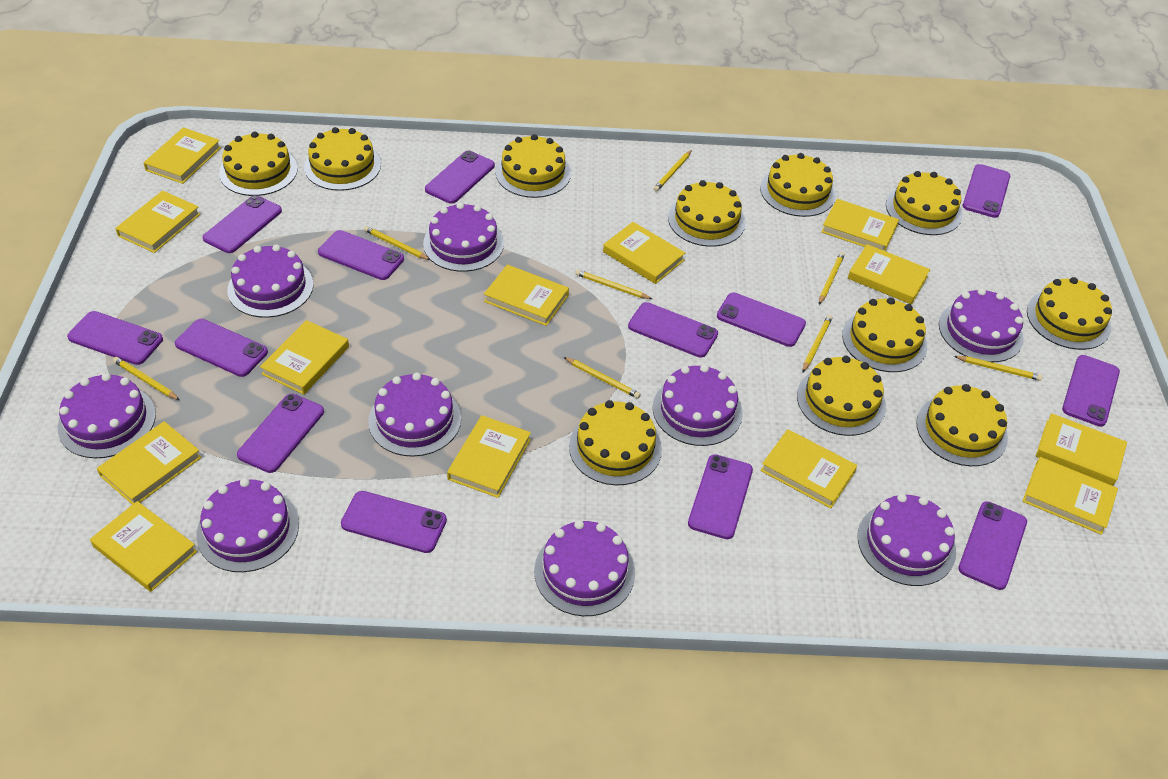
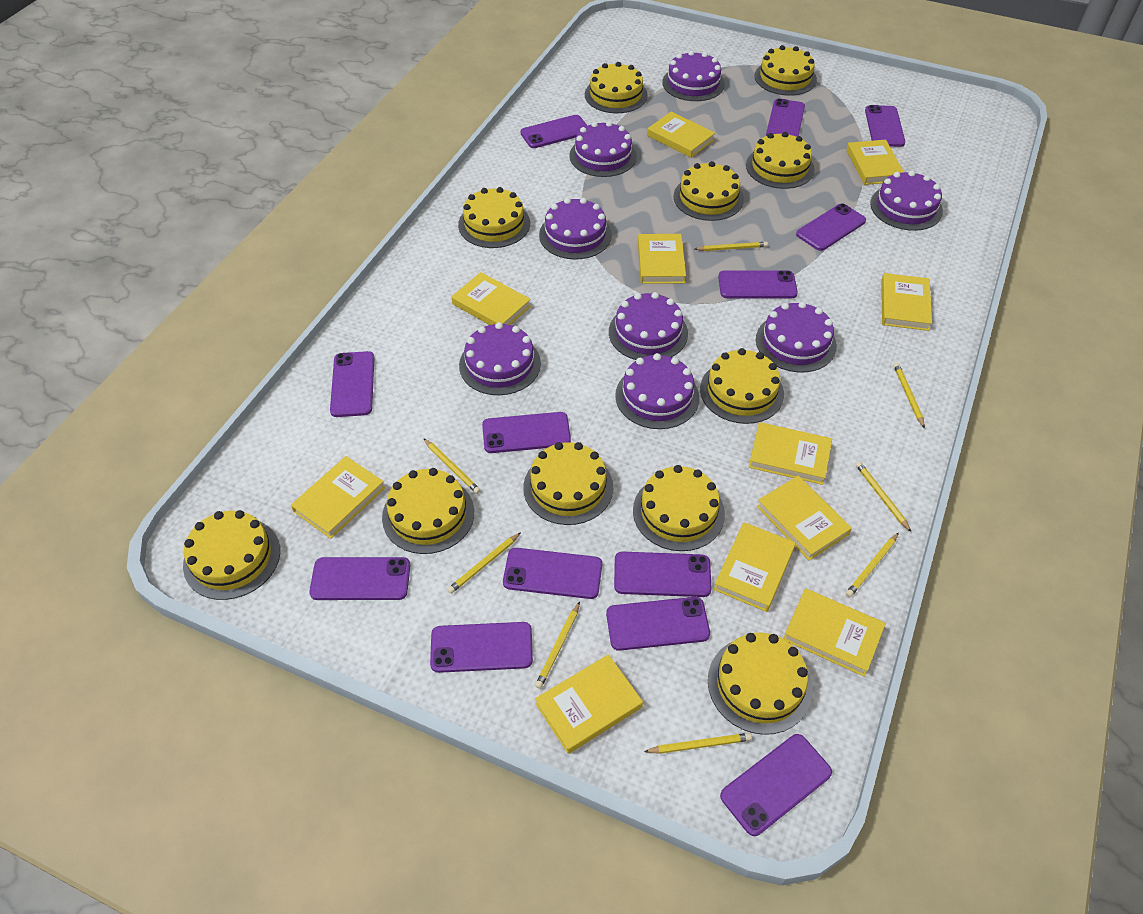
purple cake: 9 -> 8
yellow book: 13 -> 11

